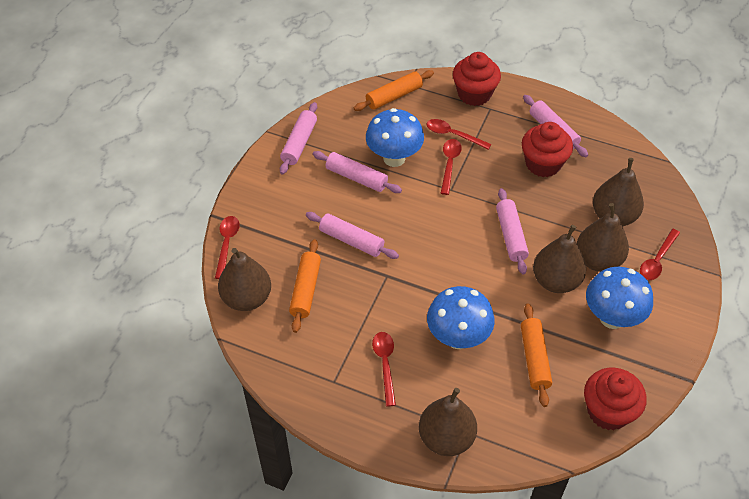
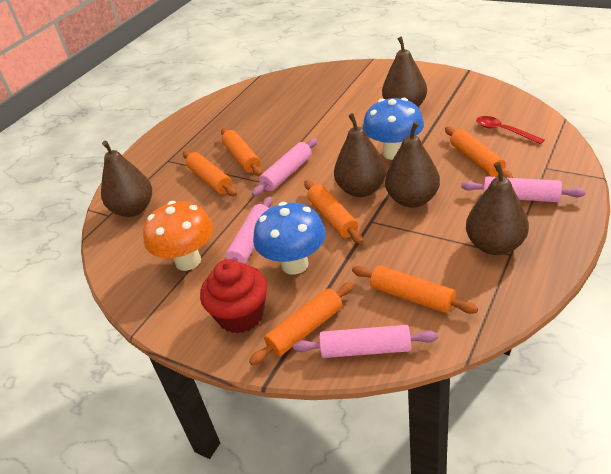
blue mushroom: 3 -> 2
orange mushroom: 0 -> 1
orange rolling pin: 3 -> 6
pink rolling pin: 5 -> 4
red cupcake: 3 -> 1
red spoon: 5 -> 1

